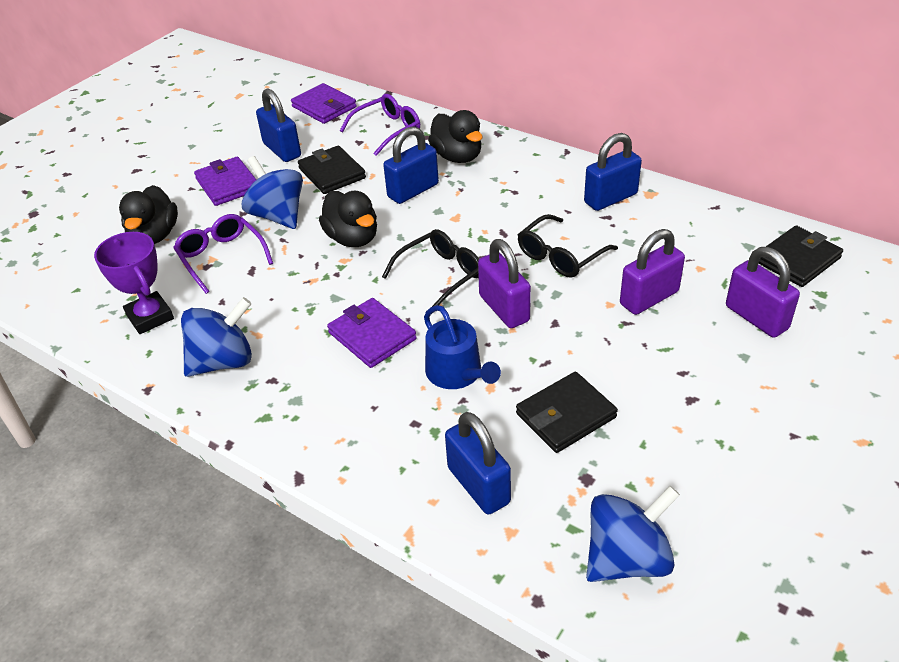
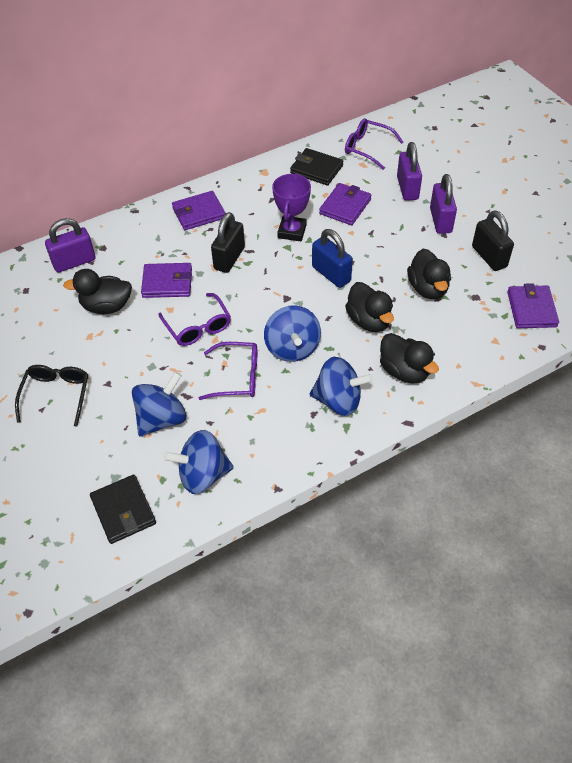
black duck: 3 -> 4
black glasses: 2 -> 1
black padlock: 0 -> 2
black wallet: 3 -> 2
blue padlock: 4 -> 1
blue spinning top: 3 -> 4
blue watering can: 1 -> 0
purple glasses: 2 -> 3
purple wallet: 3 -> 4

